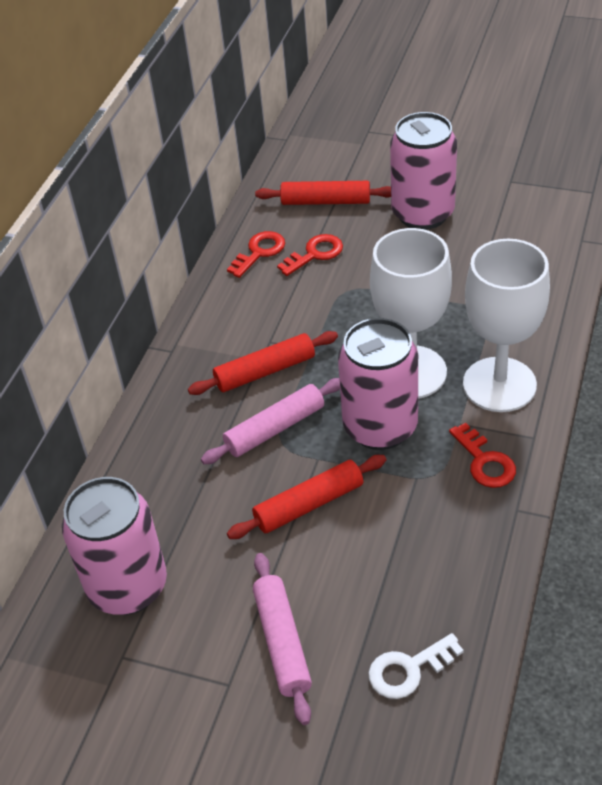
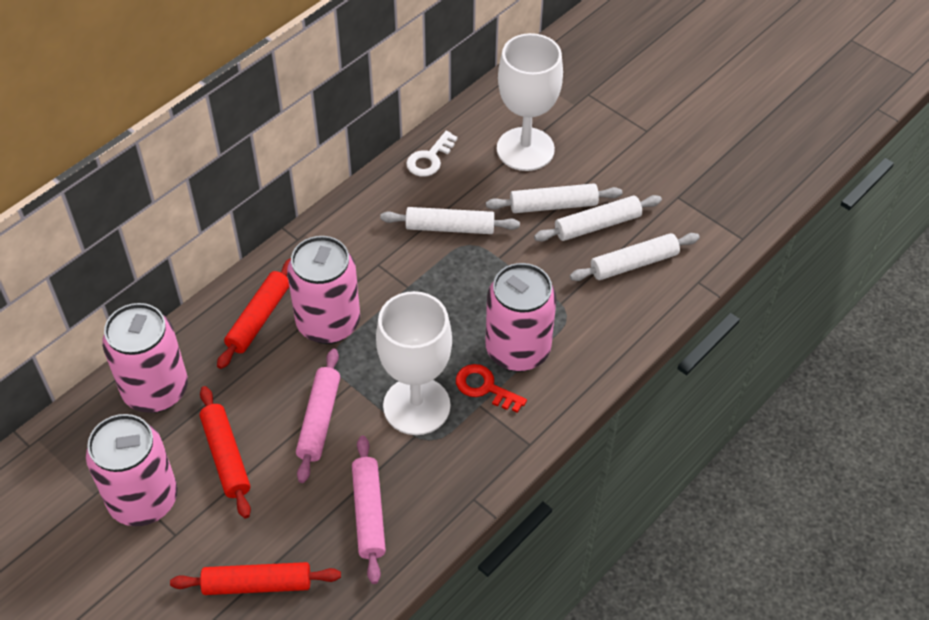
pink can: 3 -> 4
red key: 3 -> 1
white rolling pin: 0 -> 4

